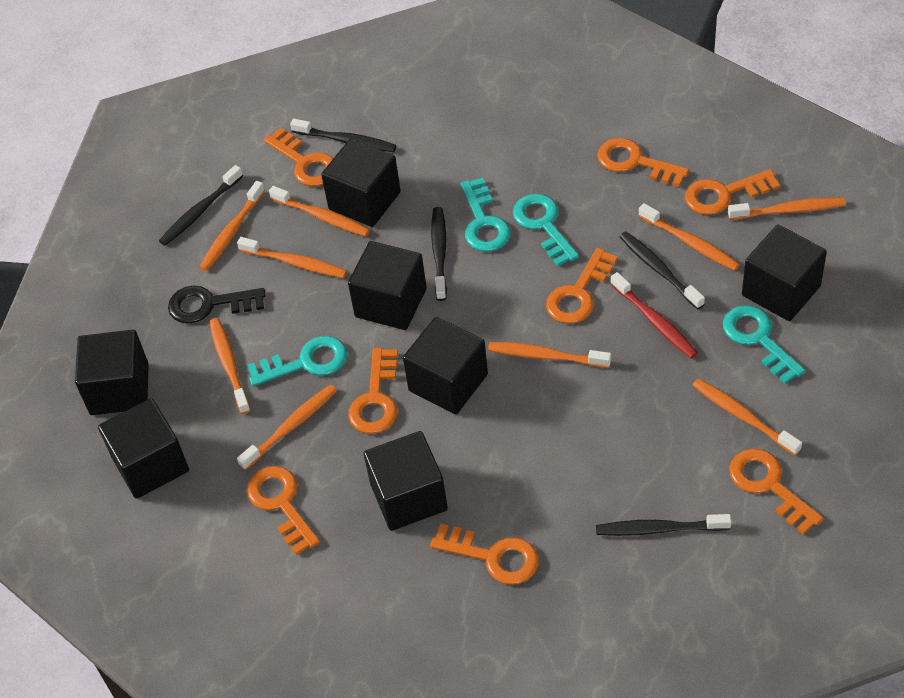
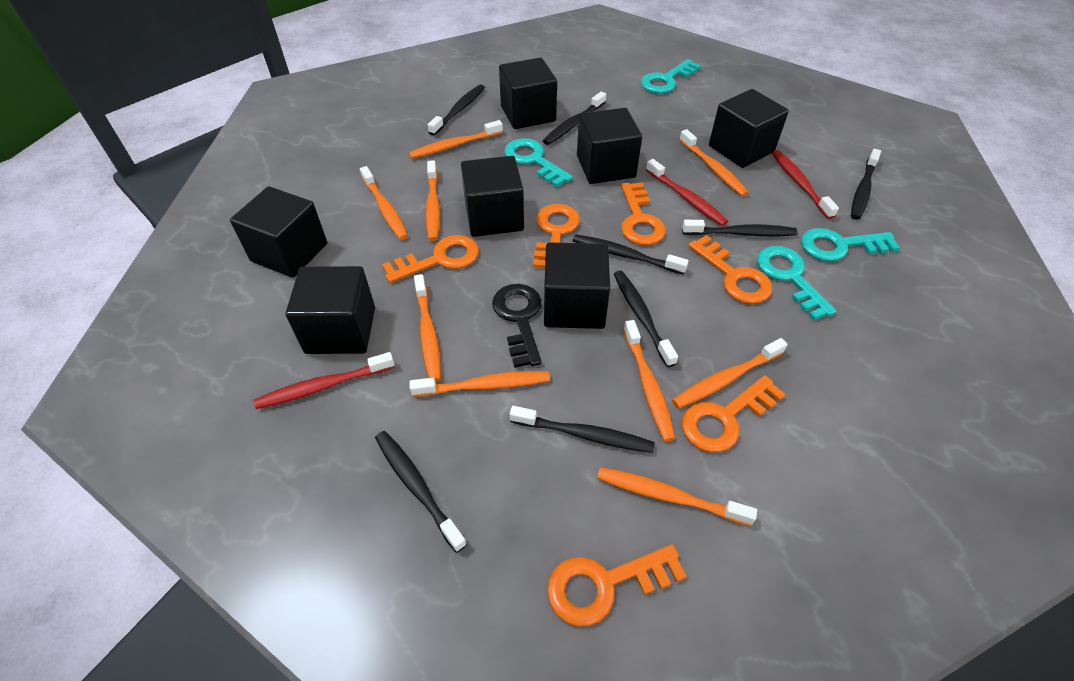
black toothbrush: 5 -> 8
orange key: 8 -> 6
red toothbrush: 1 -> 3

